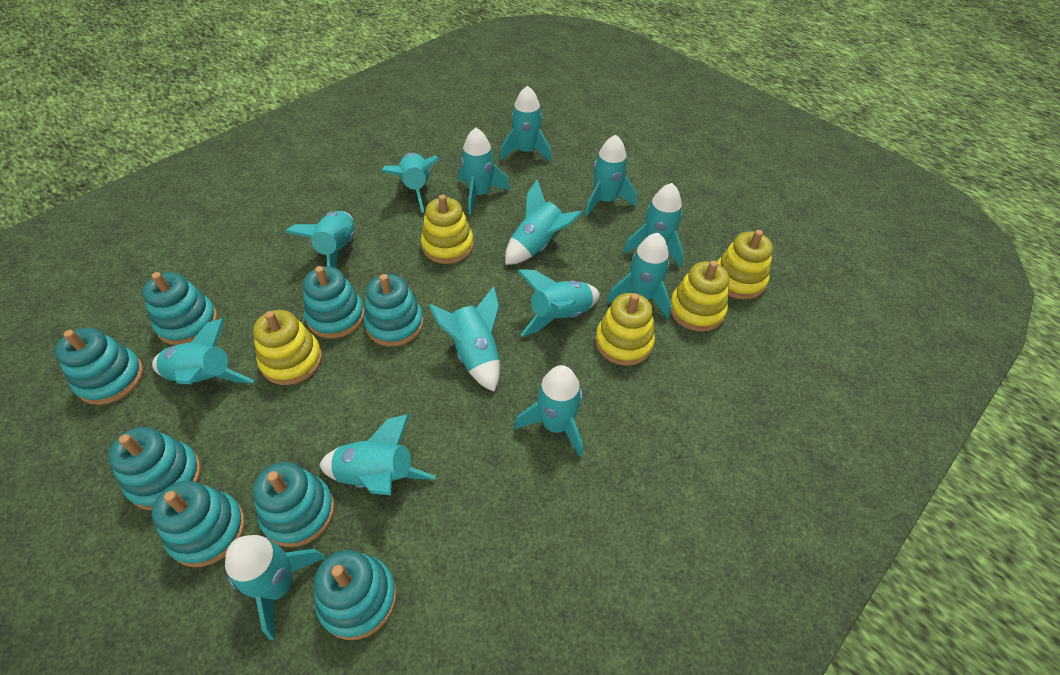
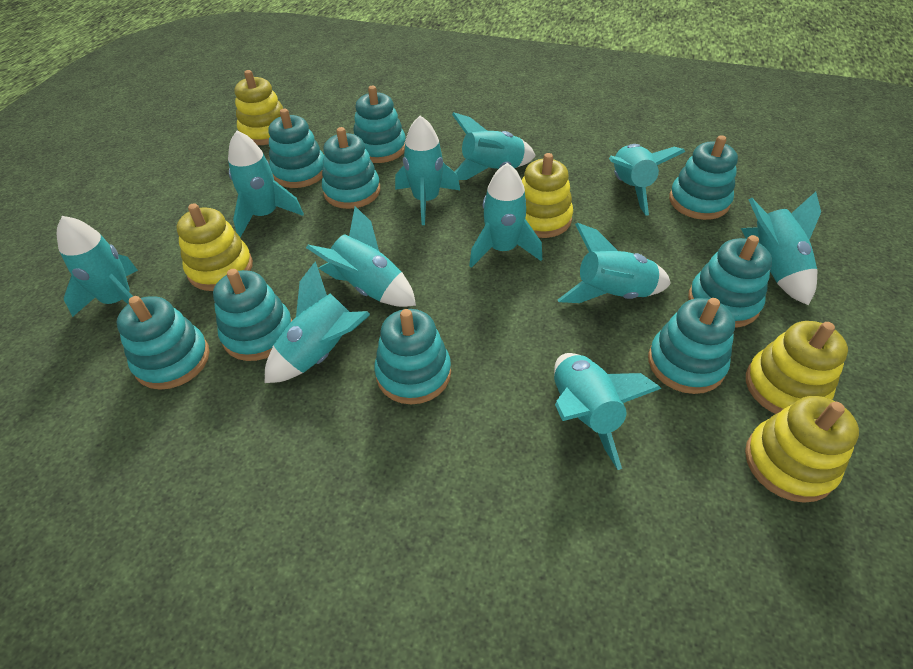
turquoise rocket: 14 -> 11
turquoise stacking toy: 8 -> 9

